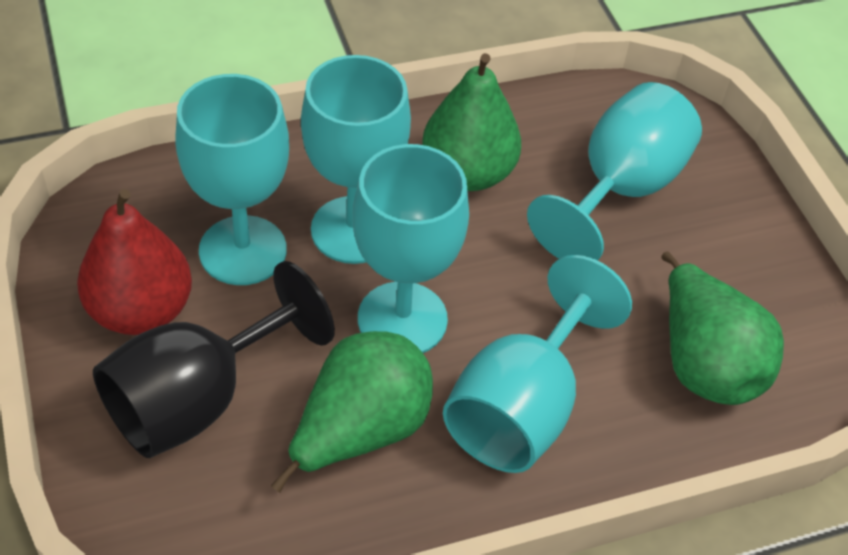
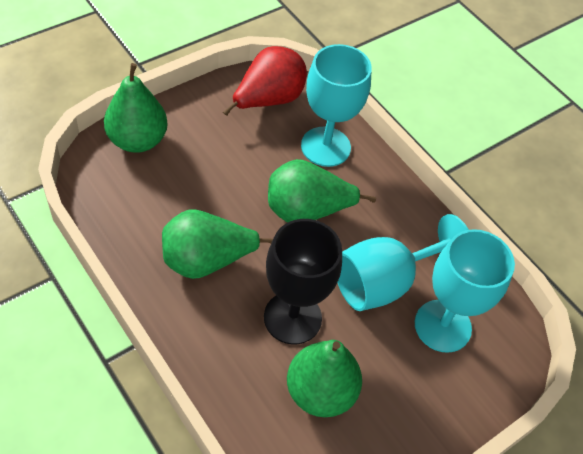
green pear: 3 -> 4
turquoise goblet: 5 -> 3

